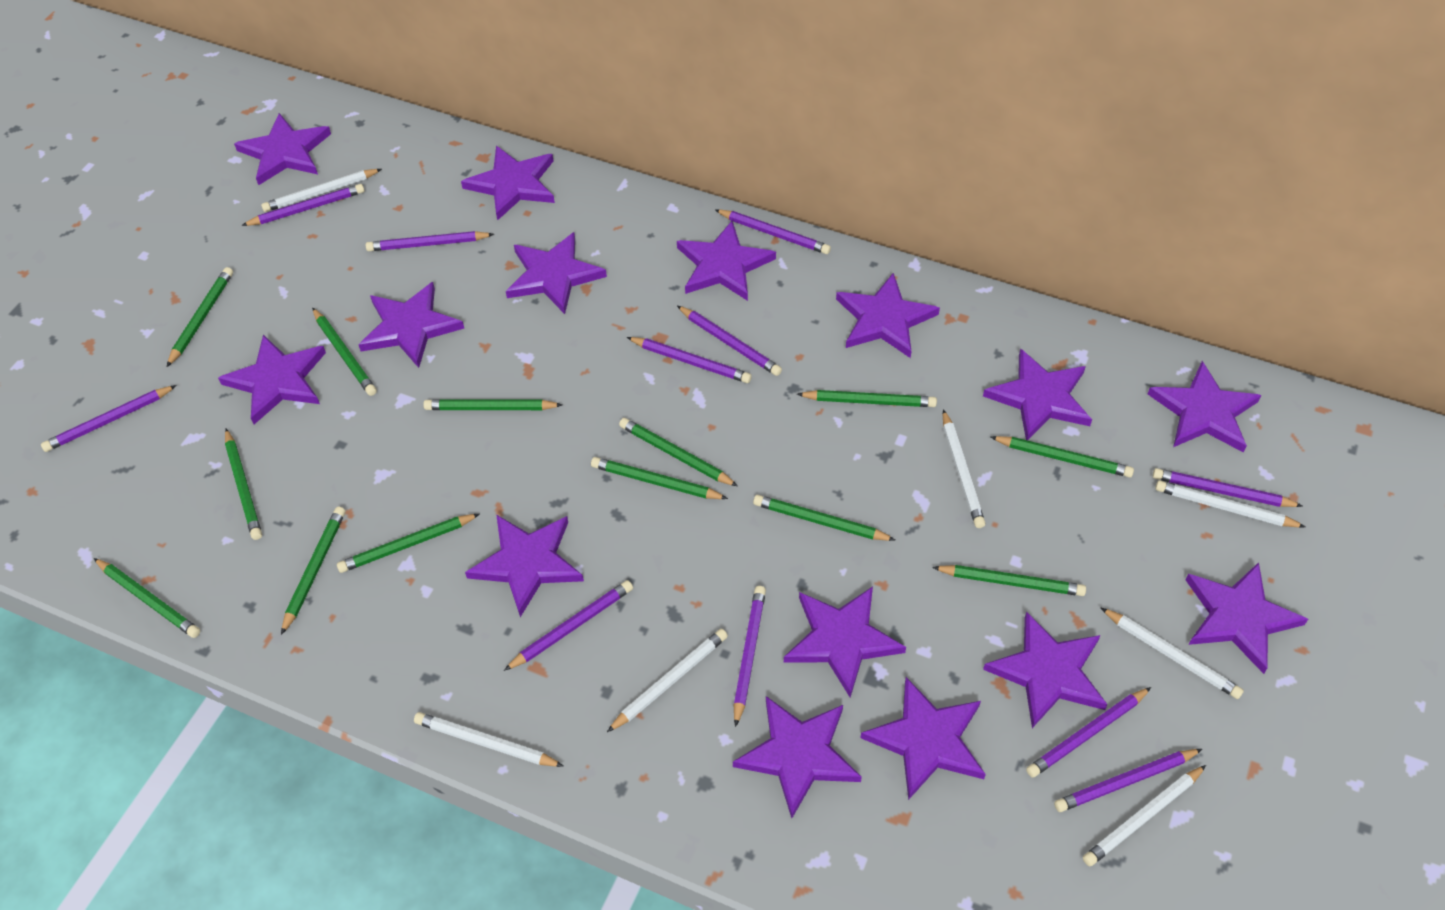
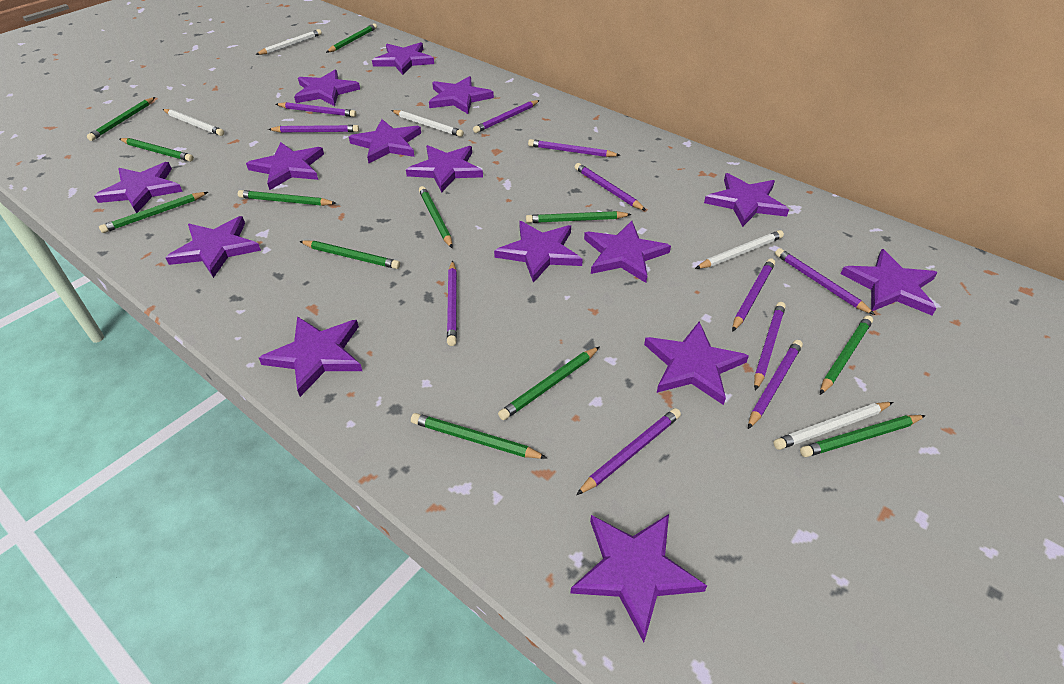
green pencil: 13 -> 12
white pencil: 7 -> 5

